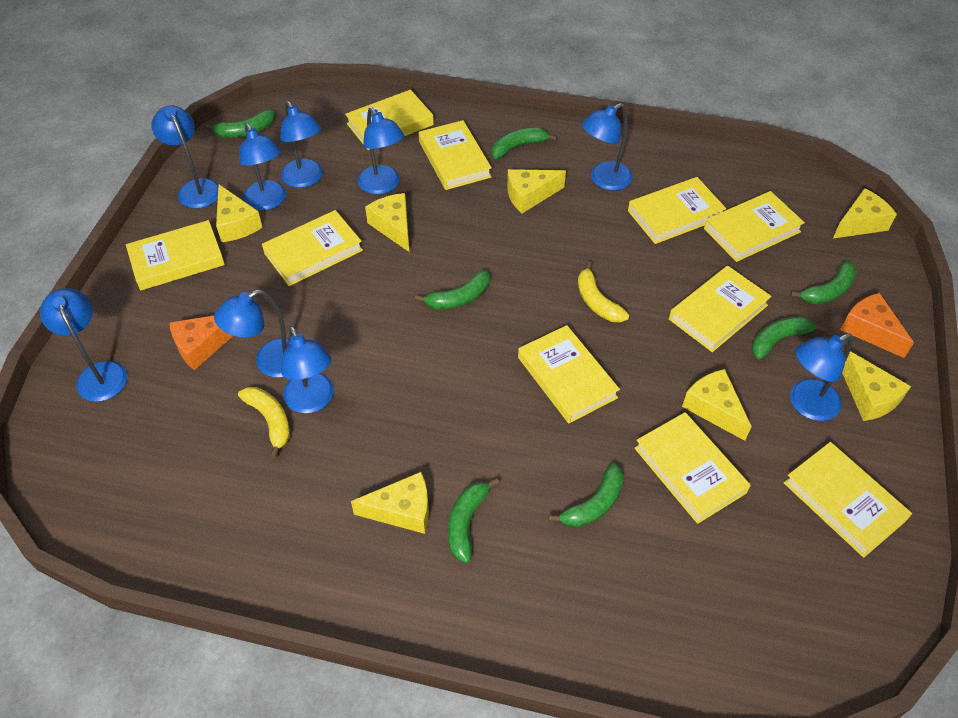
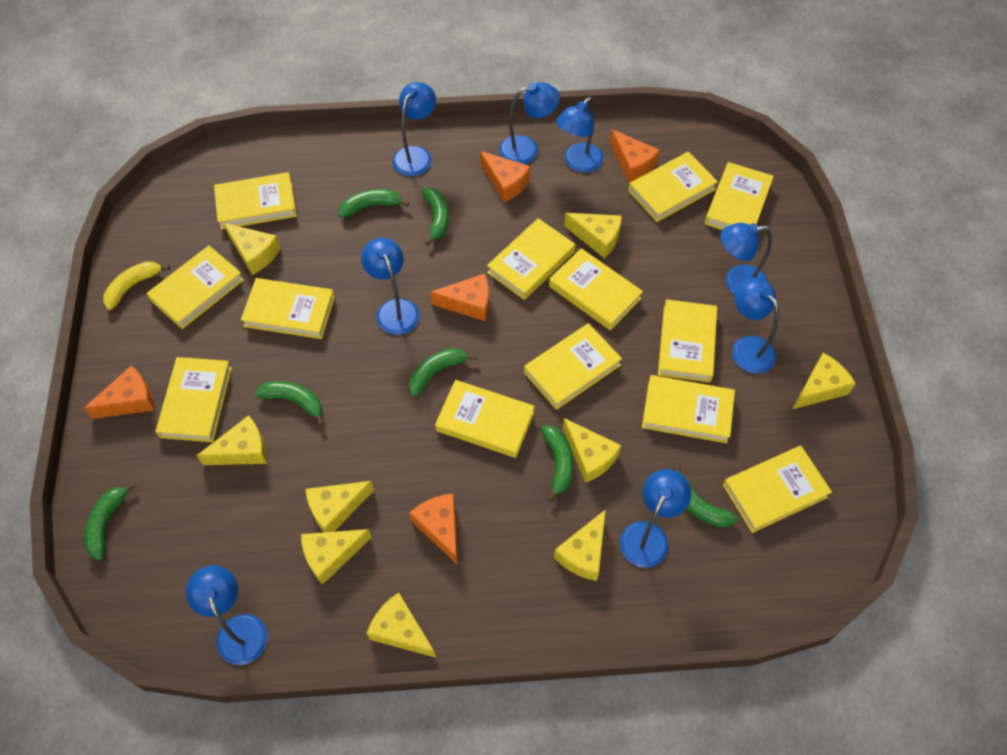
blue lamp: 9 -> 8
orange cheese: 2 -> 5
yellow banana: 2 -> 1
yellow book: 10 -> 13
yellow cheese: 7 -> 9

